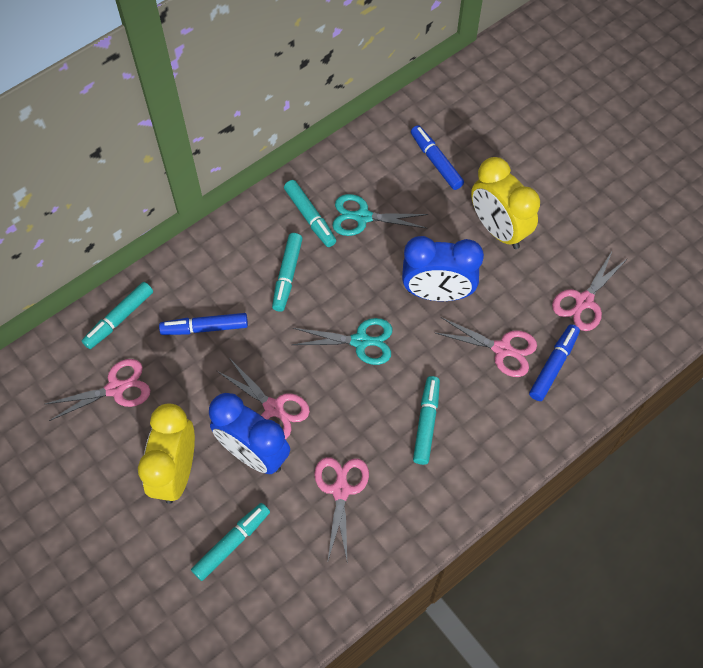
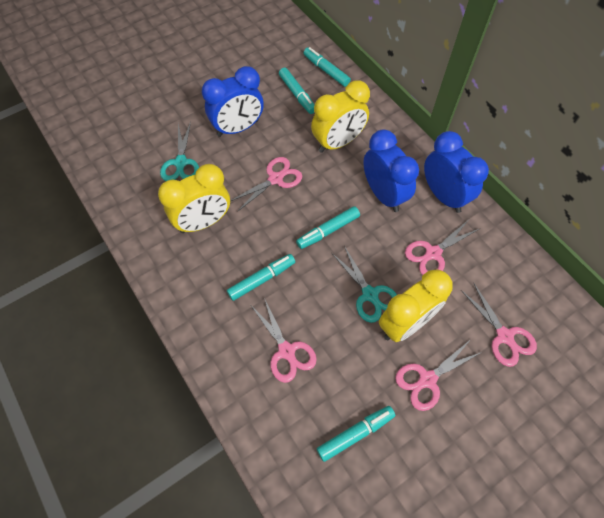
blue clock: 2 -> 3
blue marker: 3 -> 0
yellow clock: 2 -> 3

